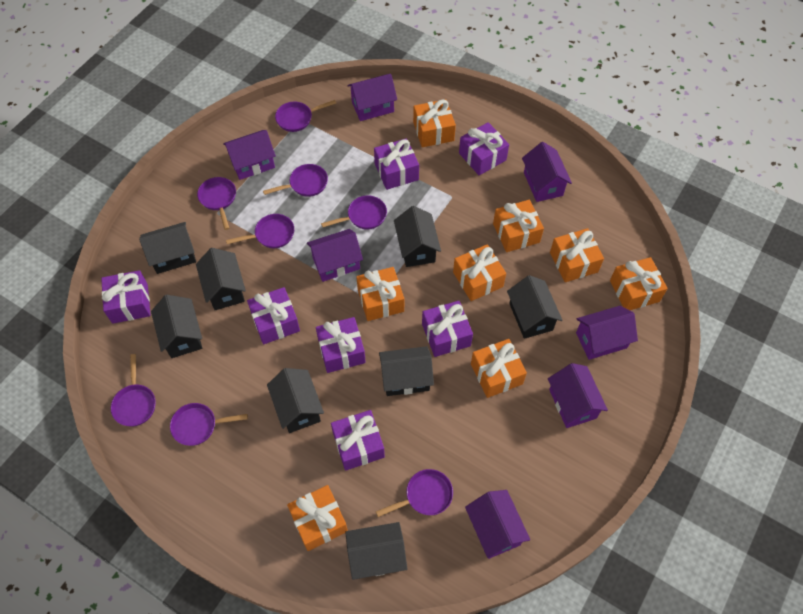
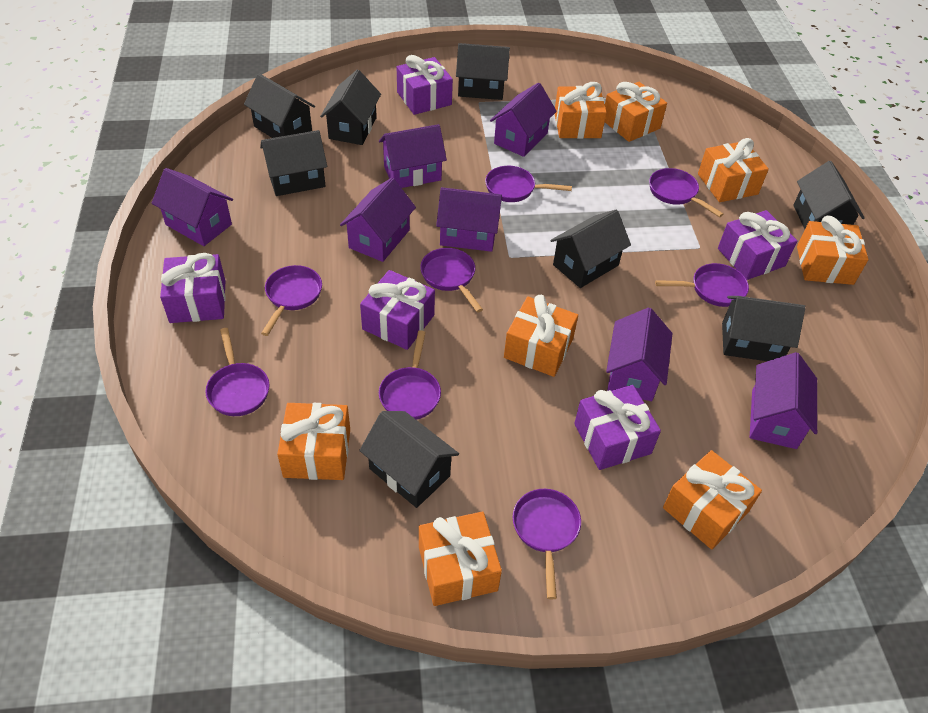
purple gift: 7 -> 5

